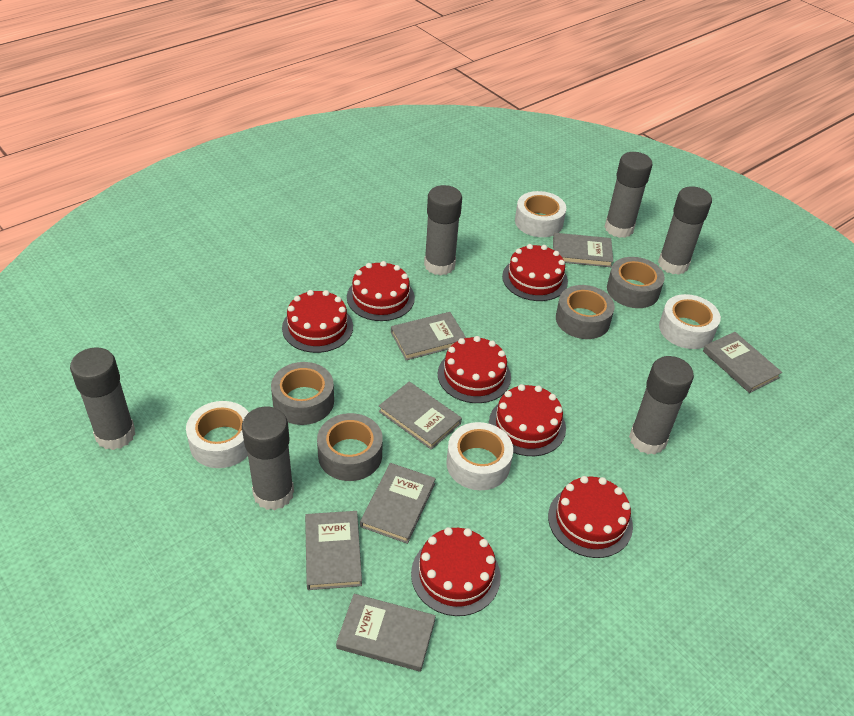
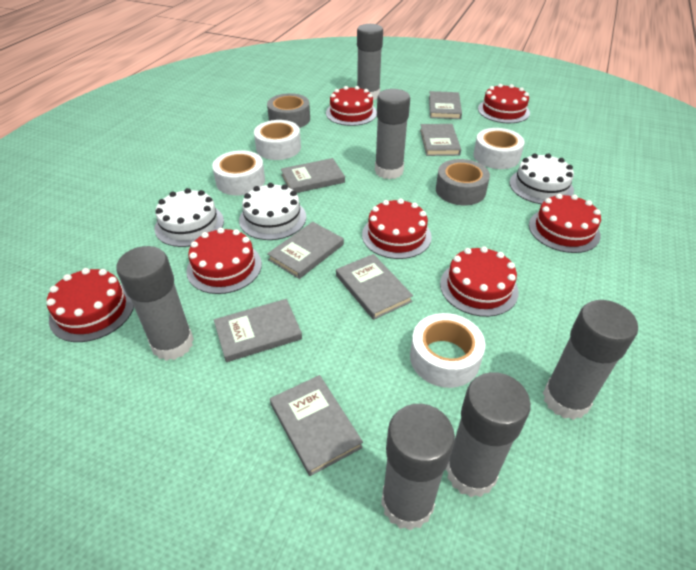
grey tape: 4 -> 2
white cake: 0 -> 3

